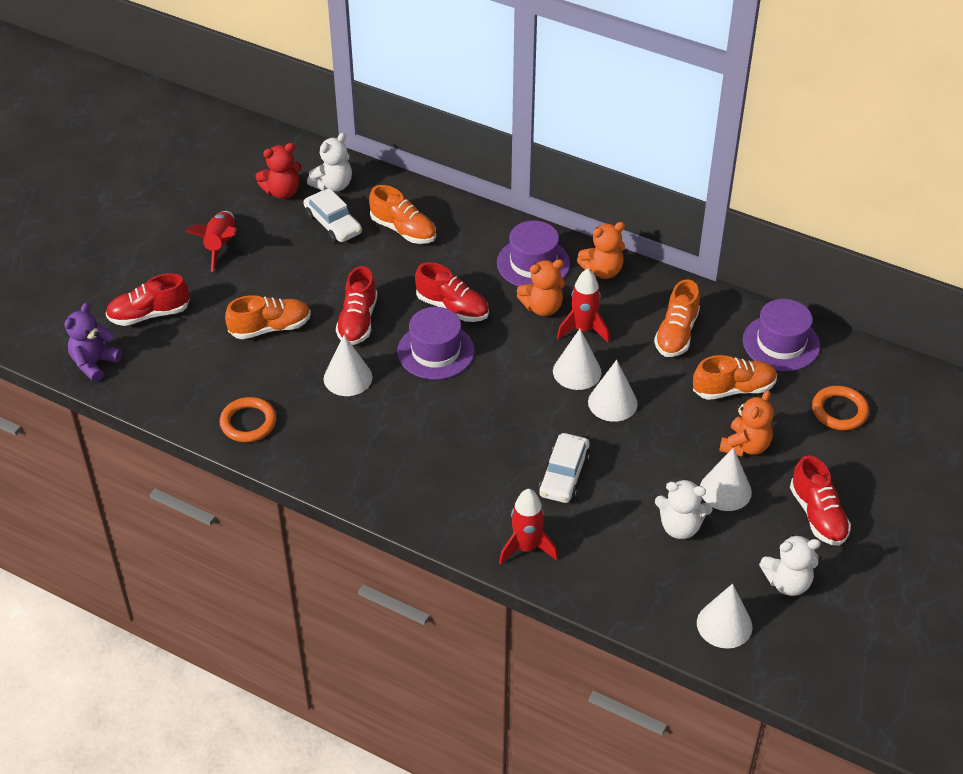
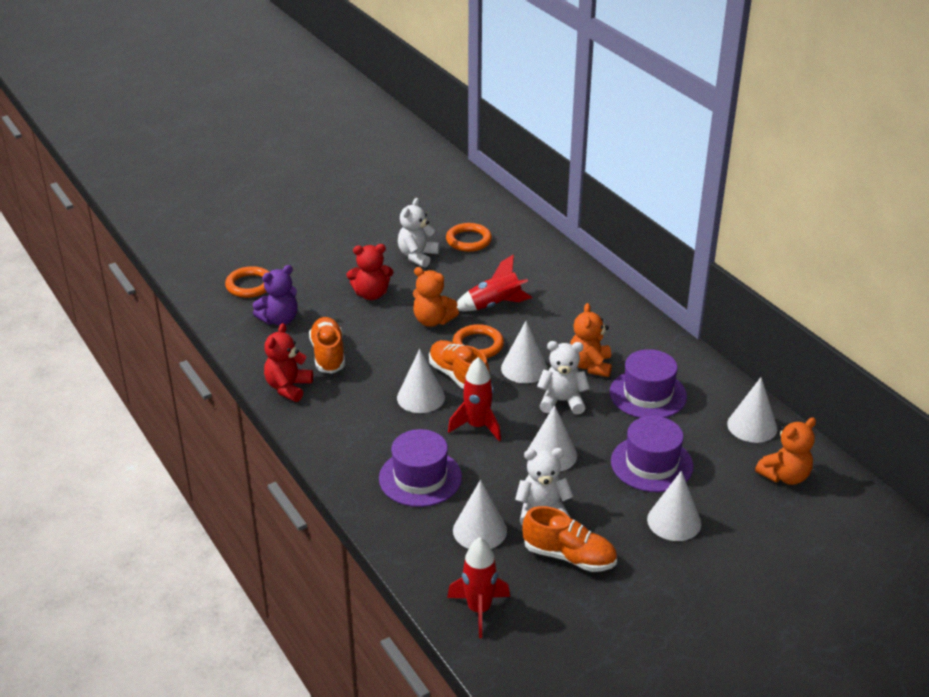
orange ring: 2 -> 3
orange shoe: 4 -> 3
red shoe: 4 -> 0
red teddy bear: 1 -> 2
white car: 2 -> 0
white cone: 5 -> 6

